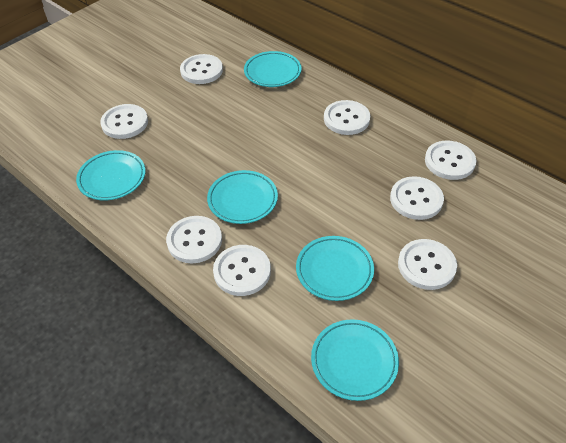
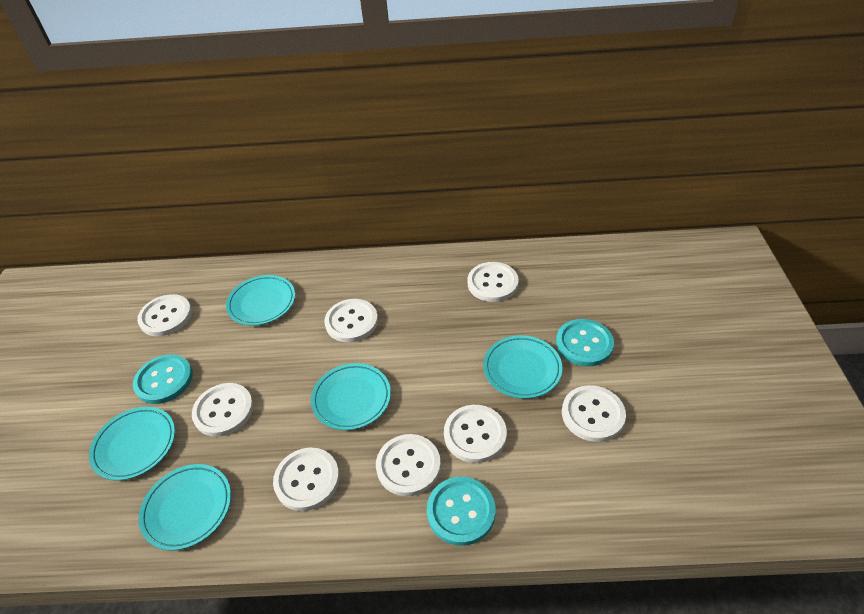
turquoise button: 0 -> 3

